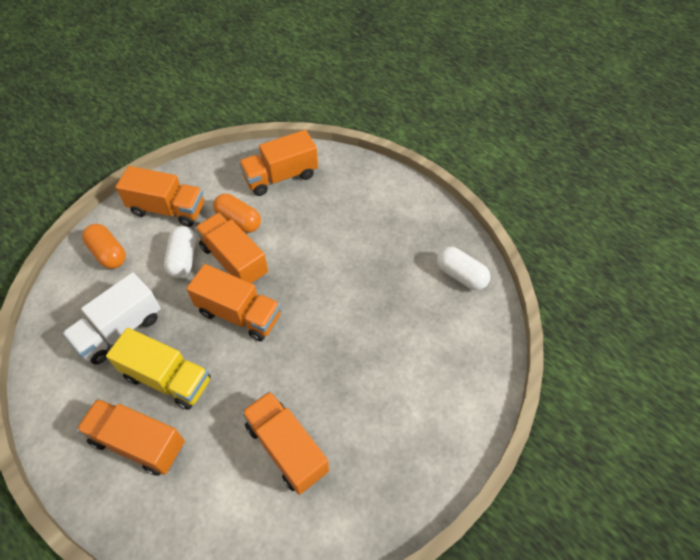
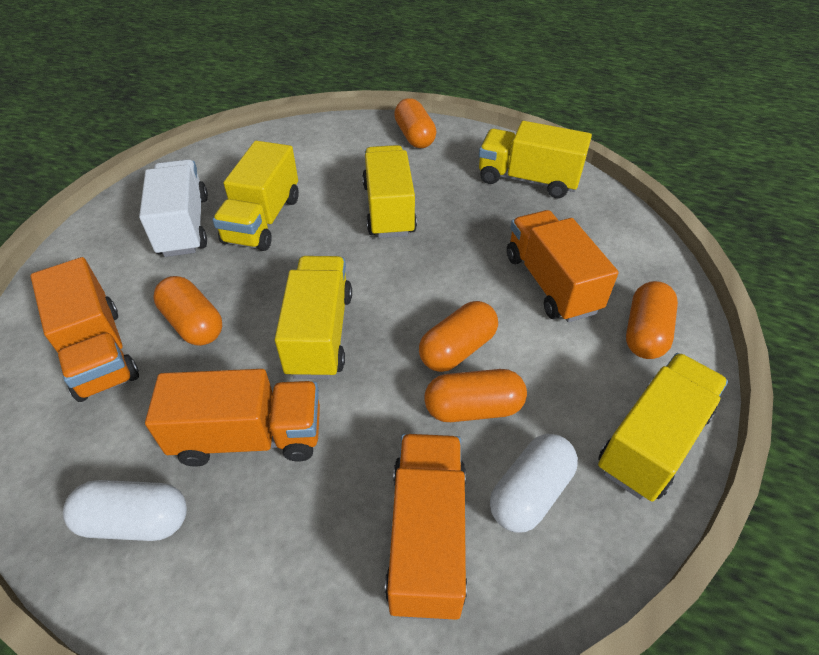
orange capsule: 2 -> 5
orange truck: 6 -> 4
yellow truck: 1 -> 5

